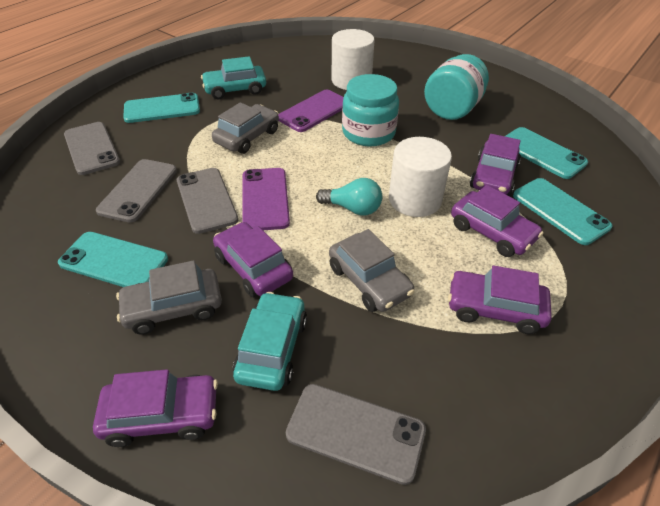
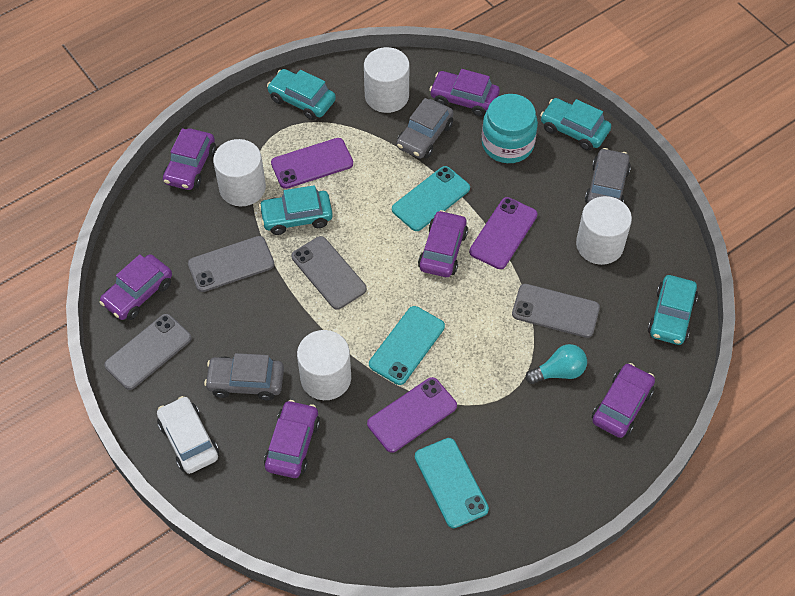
purple car: 5 -> 6
purple phone: 2 -> 3
turquoise car: 2 -> 4
turquoise jar: 2 -> 1
turquoise phone: 4 -> 3
white car: 0 -> 1
white cylinder: 2 -> 4

